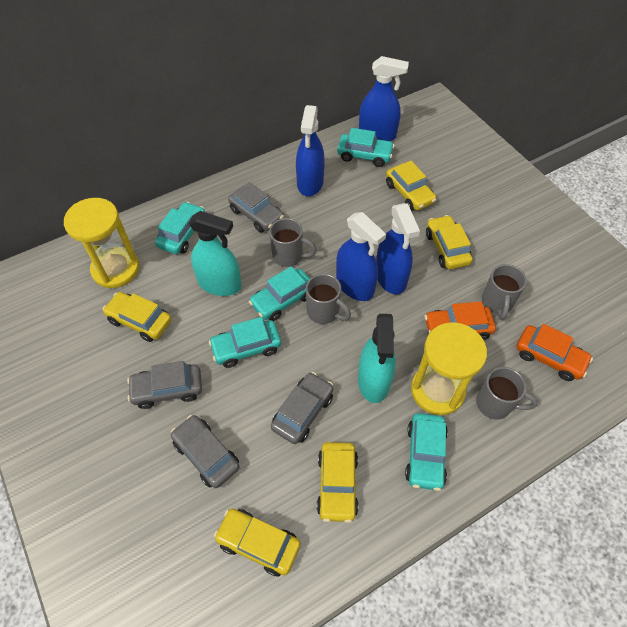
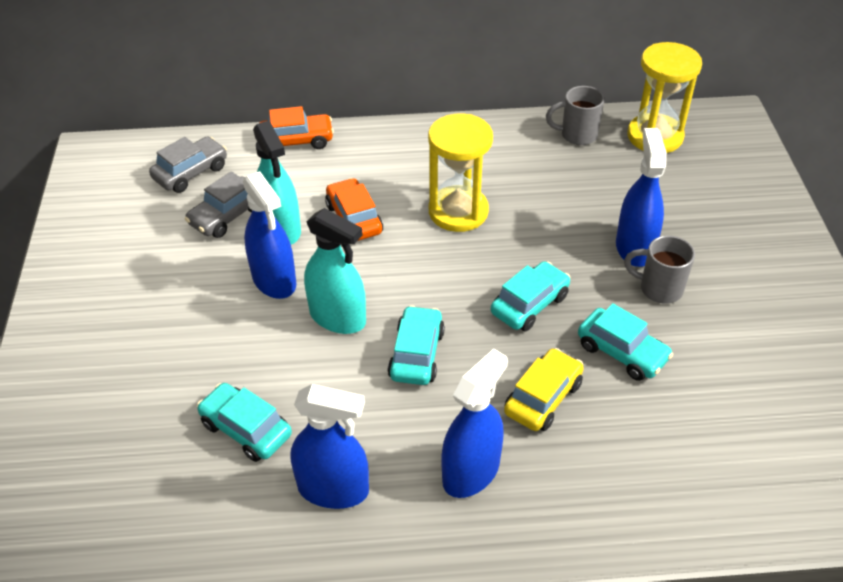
grey car: 4 -> 2
grey mug: 4 -> 2
turquoise car: 5 -> 4
yellow car: 5 -> 1

